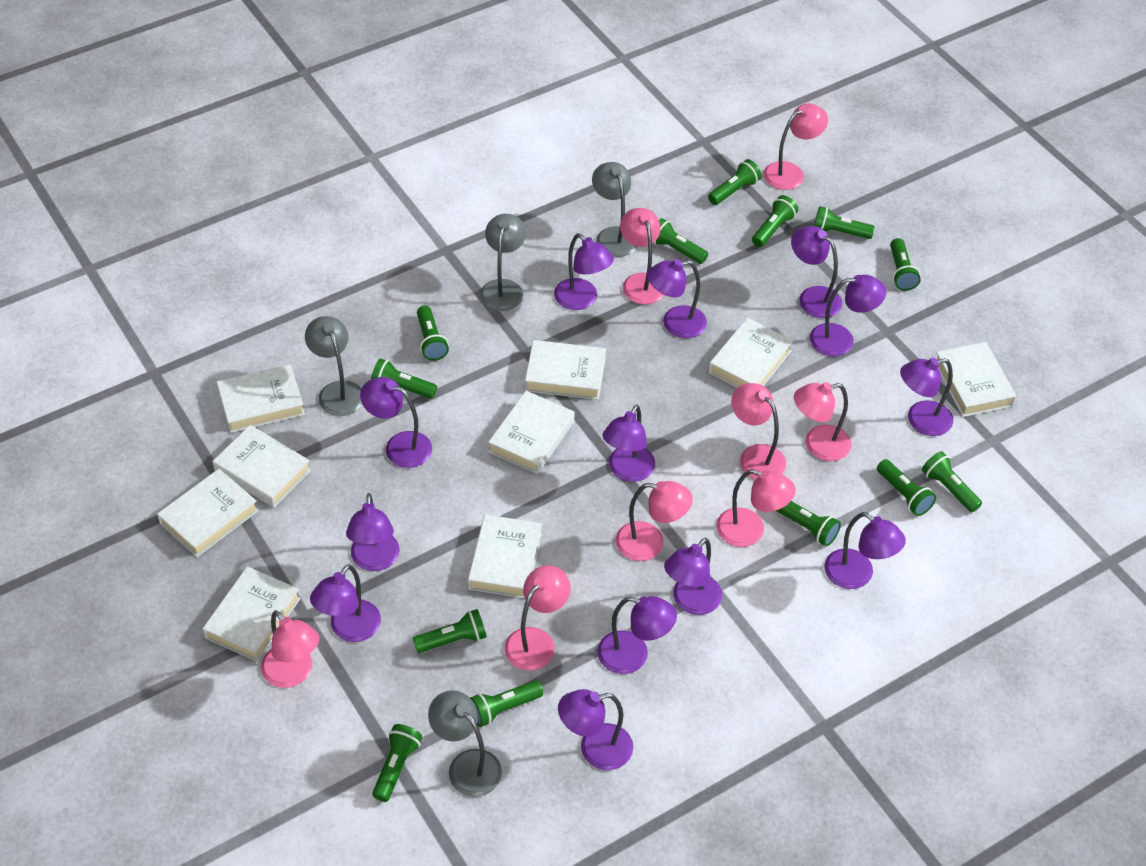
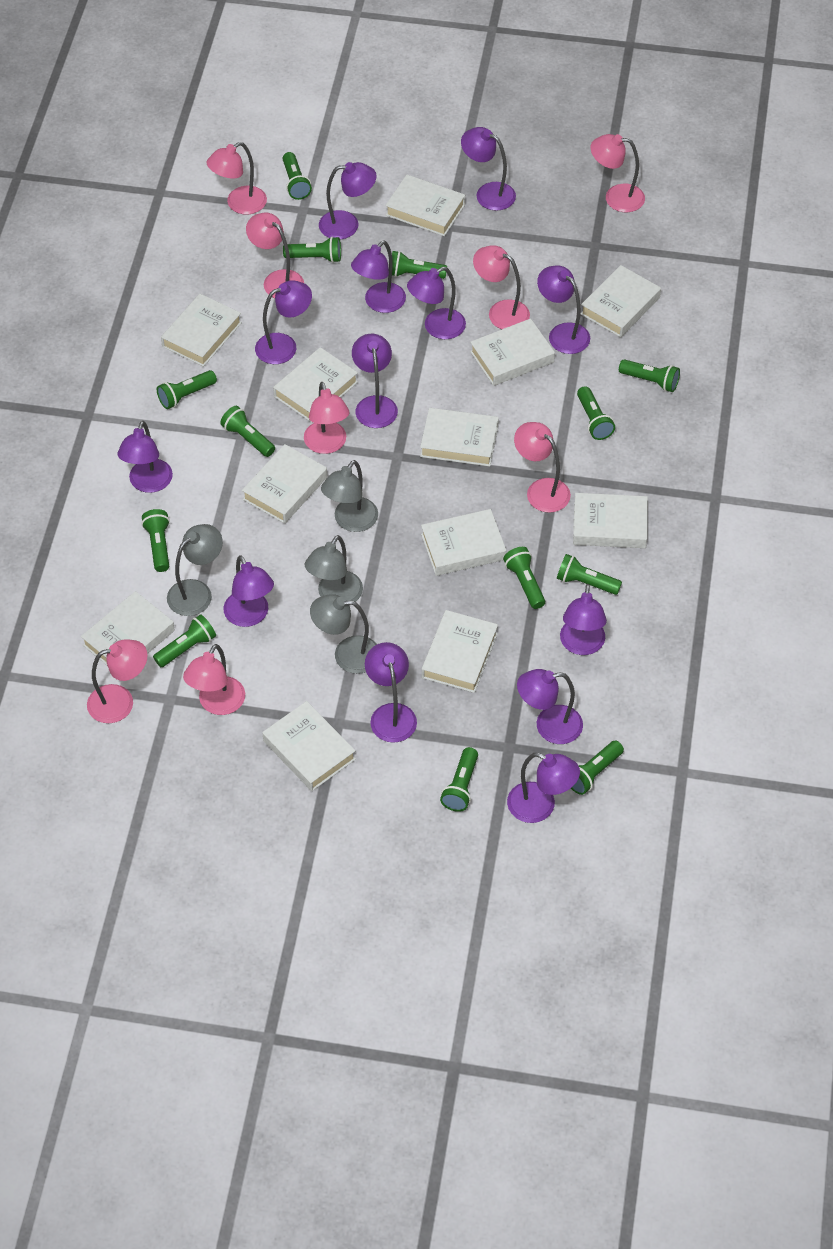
white book: 9 -> 12

